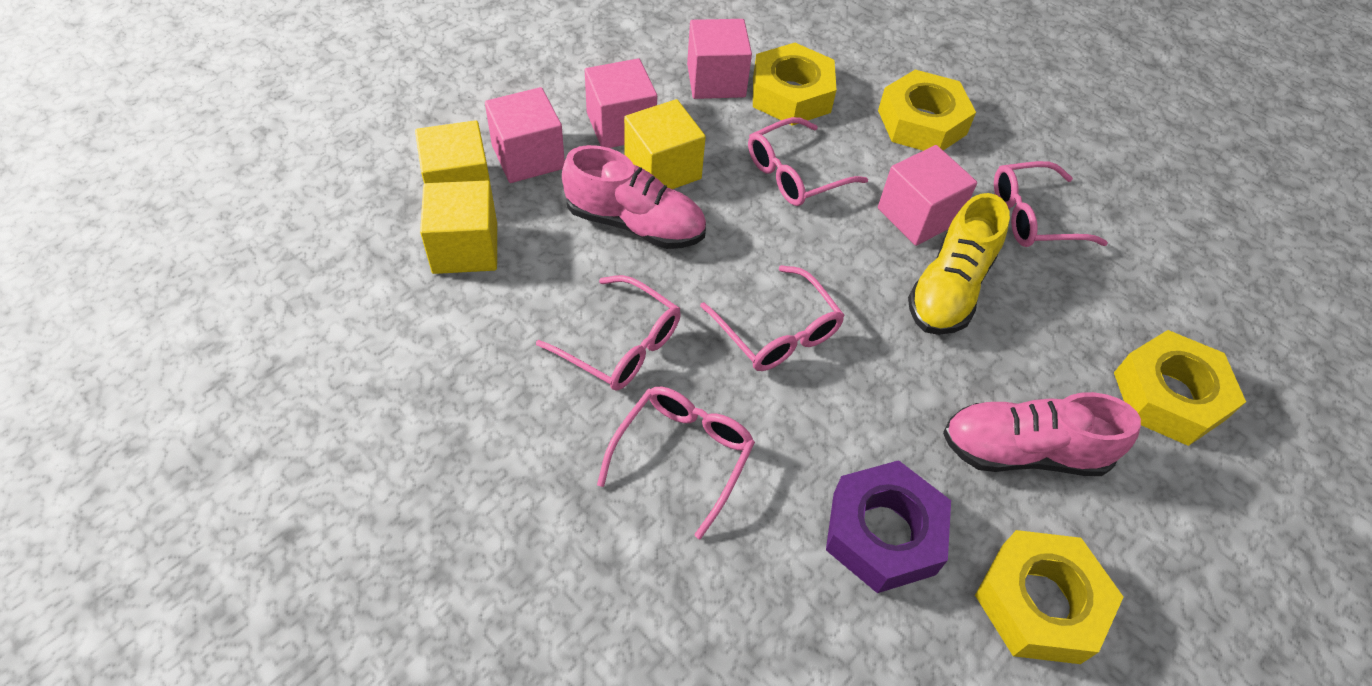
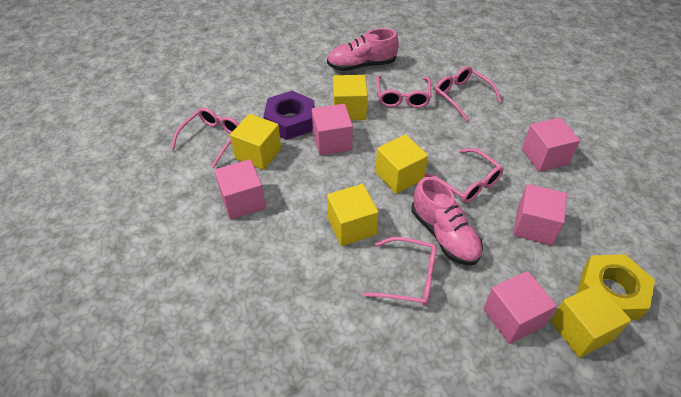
pink cube: 4 -> 5
yellow cube: 3 -> 5
yellow nut: 4 -> 1
yellow shoe: 1 -> 0

